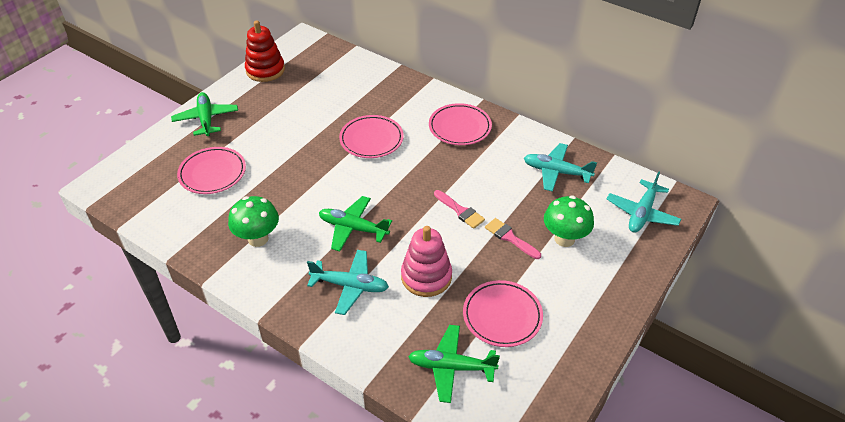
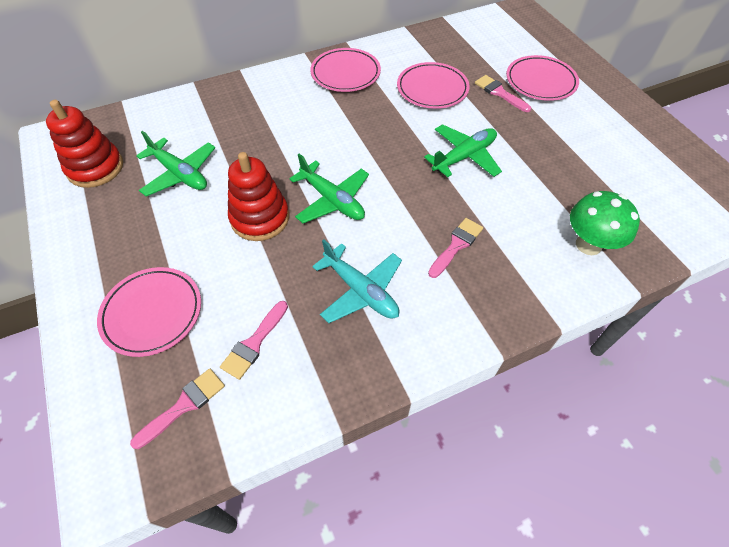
green mushroom: 2 -> 1
pink brush: 2 -> 4
pink stacking toy: 1 -> 0
red stacking toy: 1 -> 2
turquoise plane: 3 -> 1

